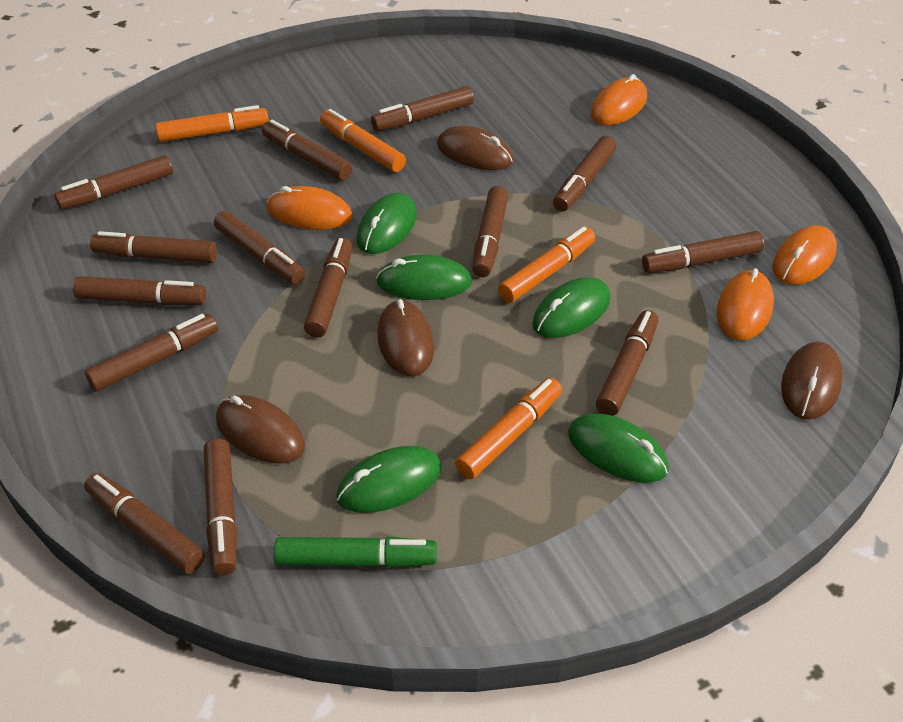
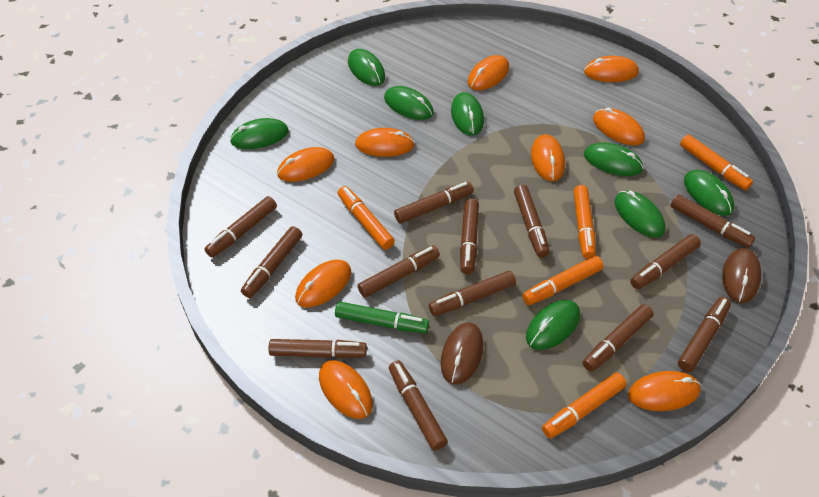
brown marker: 14 -> 13
brown mouse: 4 -> 2
green mouse: 5 -> 8
orange marker: 4 -> 5
orange mouse: 4 -> 9

